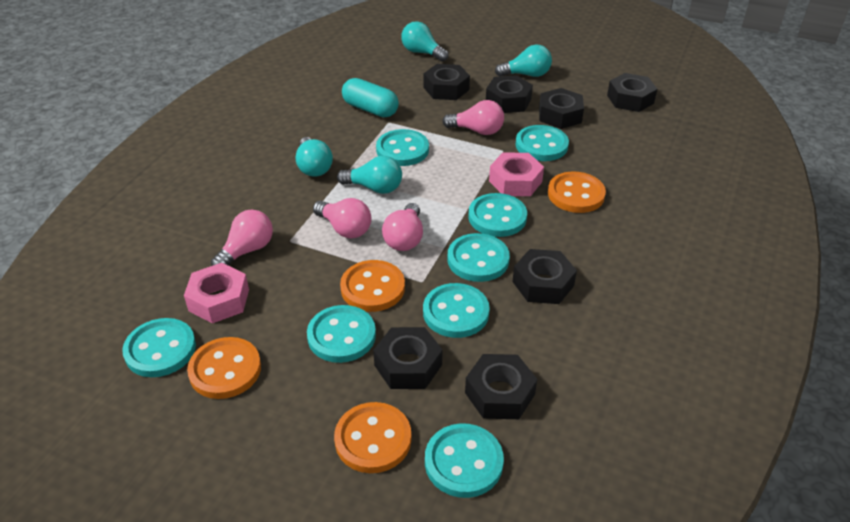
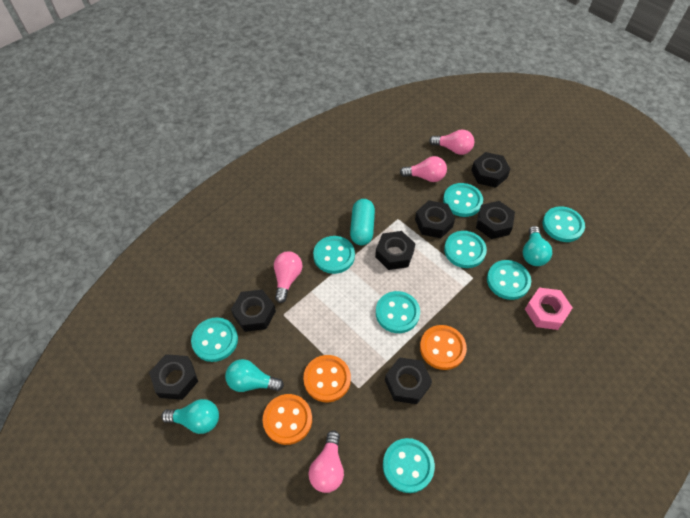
orange button: 4 -> 3
pink nut: 2 -> 1
turquoise light bulb: 4 -> 3

